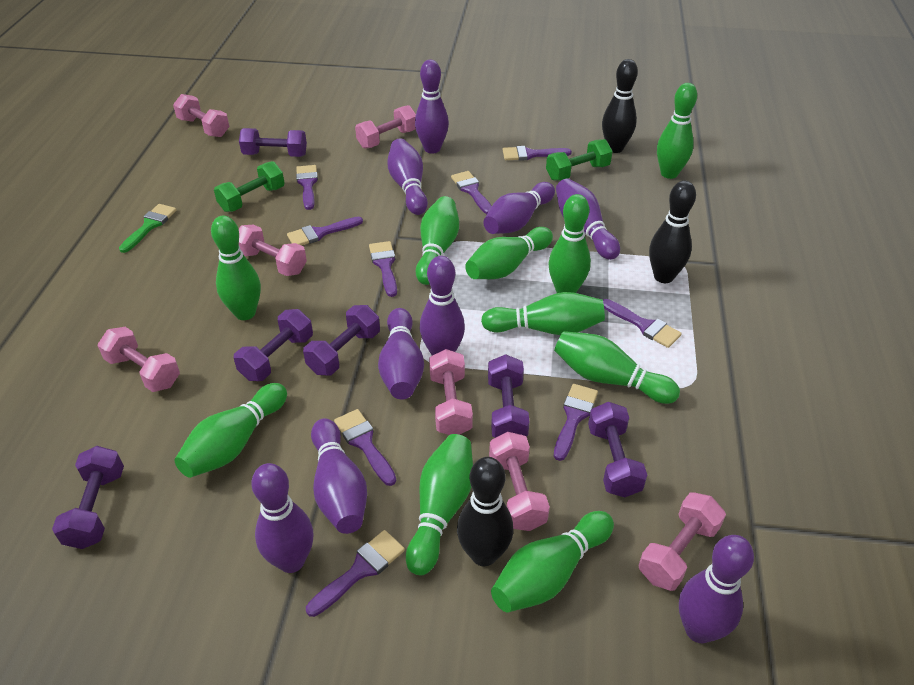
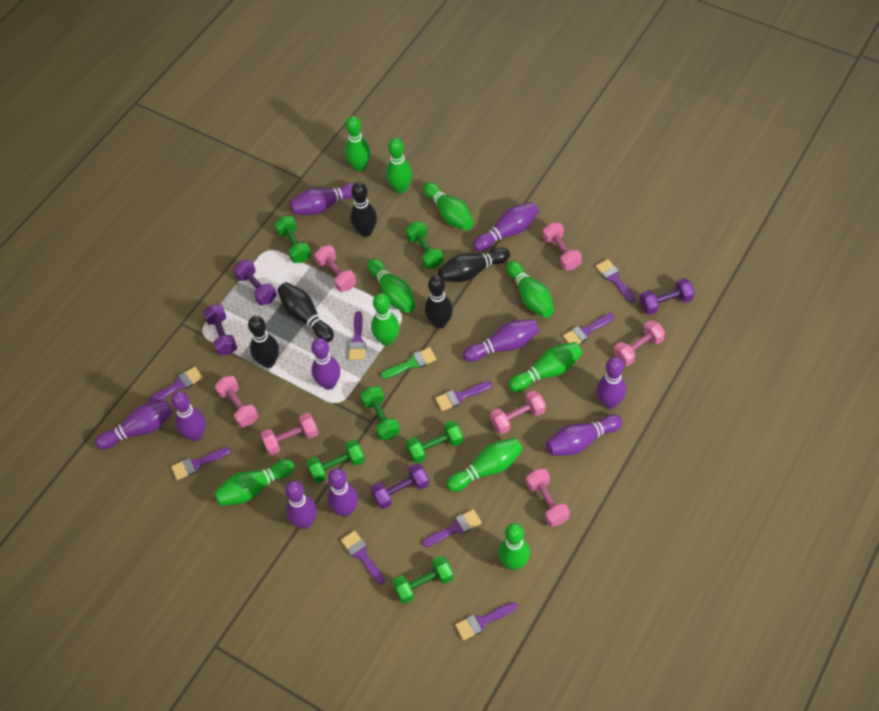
black bowling pin: 3 -> 5
green dumbbell: 2 -> 6
purple bowling pin: 9 -> 10
purple dumbbell: 6 -> 4

